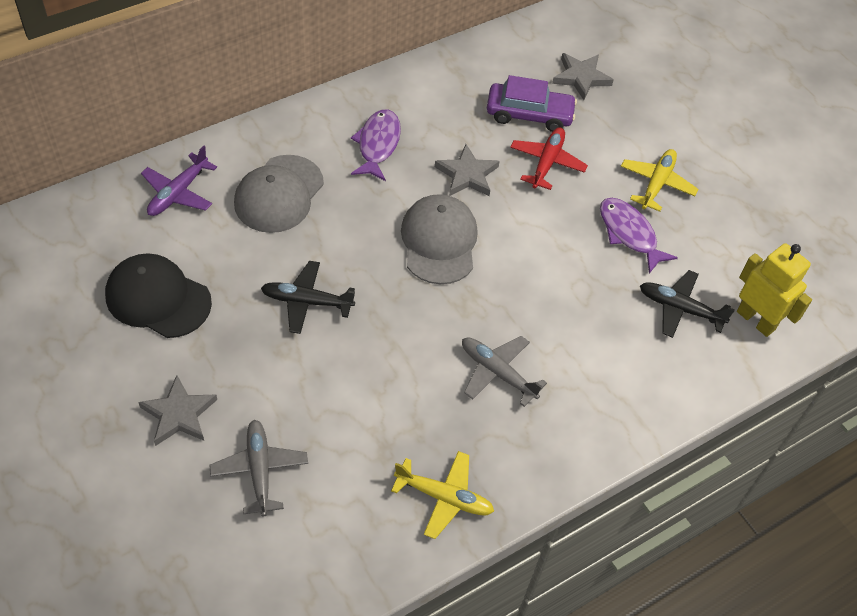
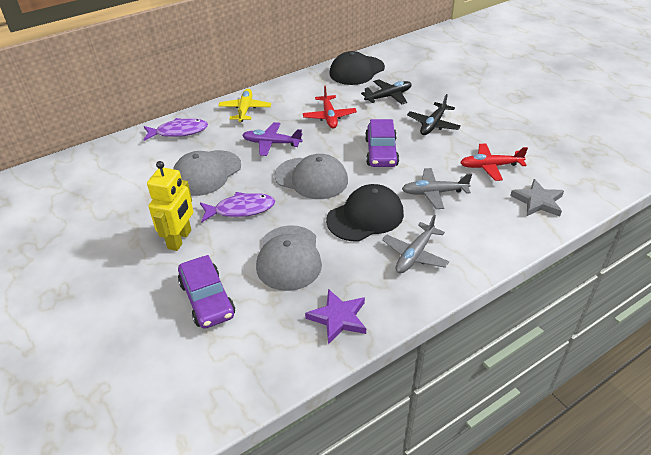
black cap: 1 -> 2
grey cap: 2 -> 3
grey star: 3 -> 1
purple car: 1 -> 2
purple star: 0 -> 1
red plane: 1 -> 2
yellow plane: 2 -> 1

